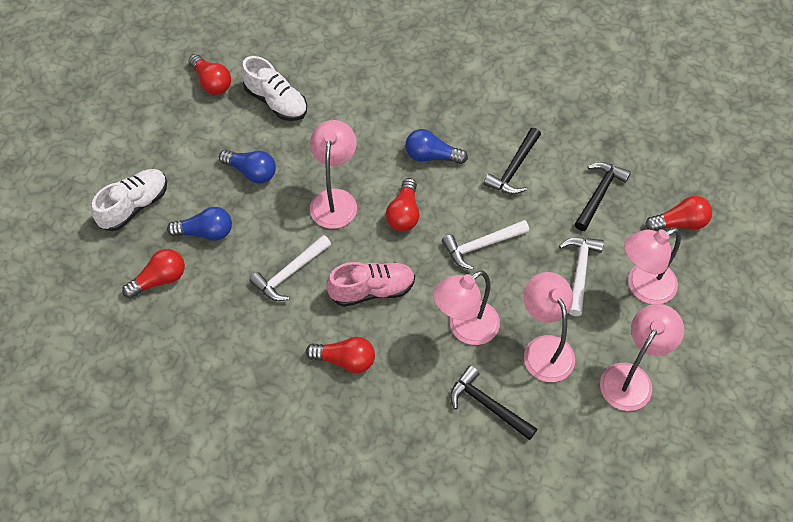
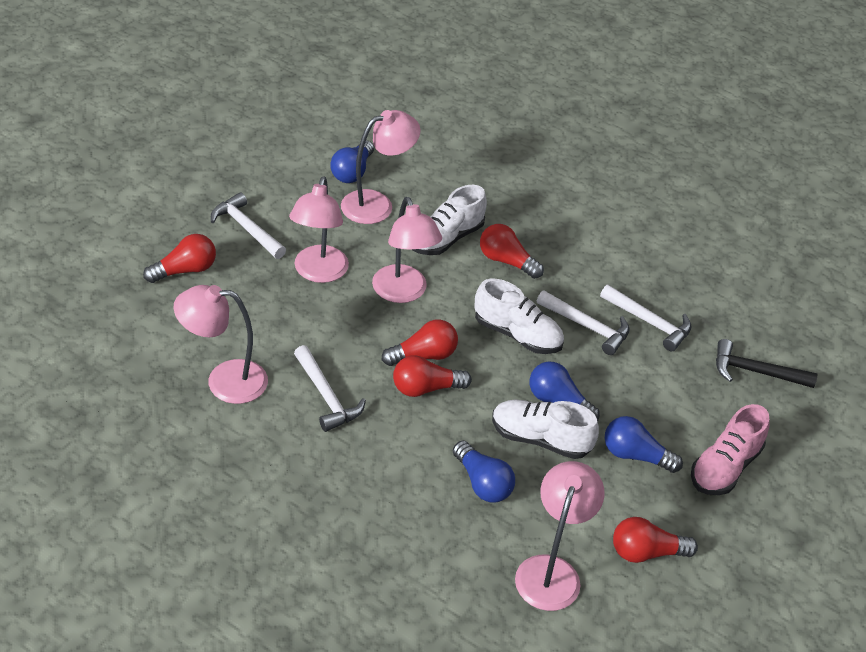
black hammer: 3 -> 1
blue light bulb: 3 -> 4
white hammer: 3 -> 4
white shoe: 2 -> 3

